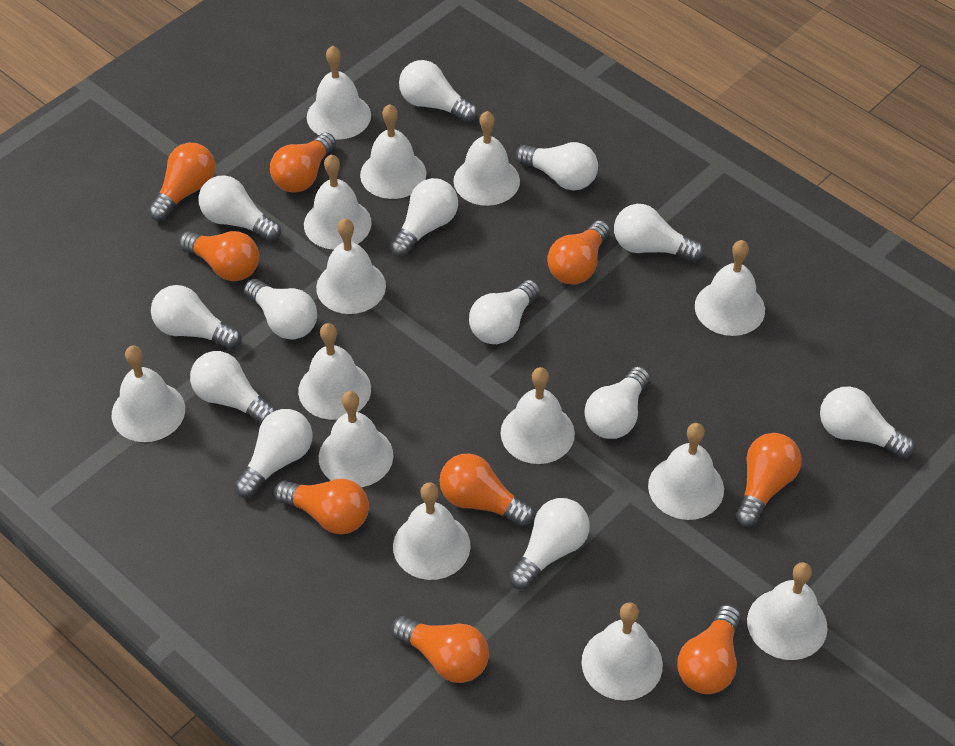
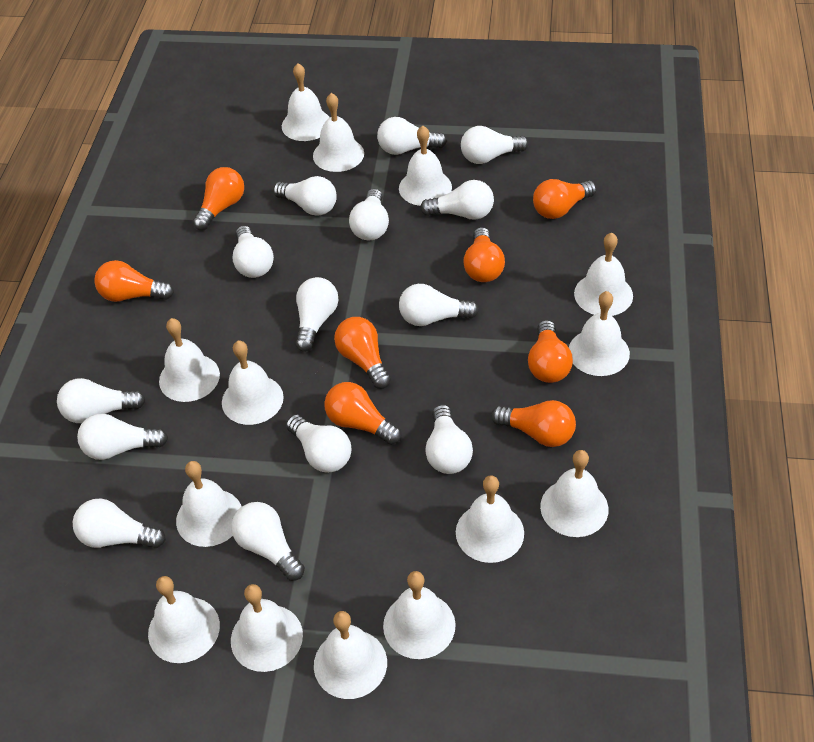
orange light bulb: 9 -> 8
white light bulb: 13 -> 14

